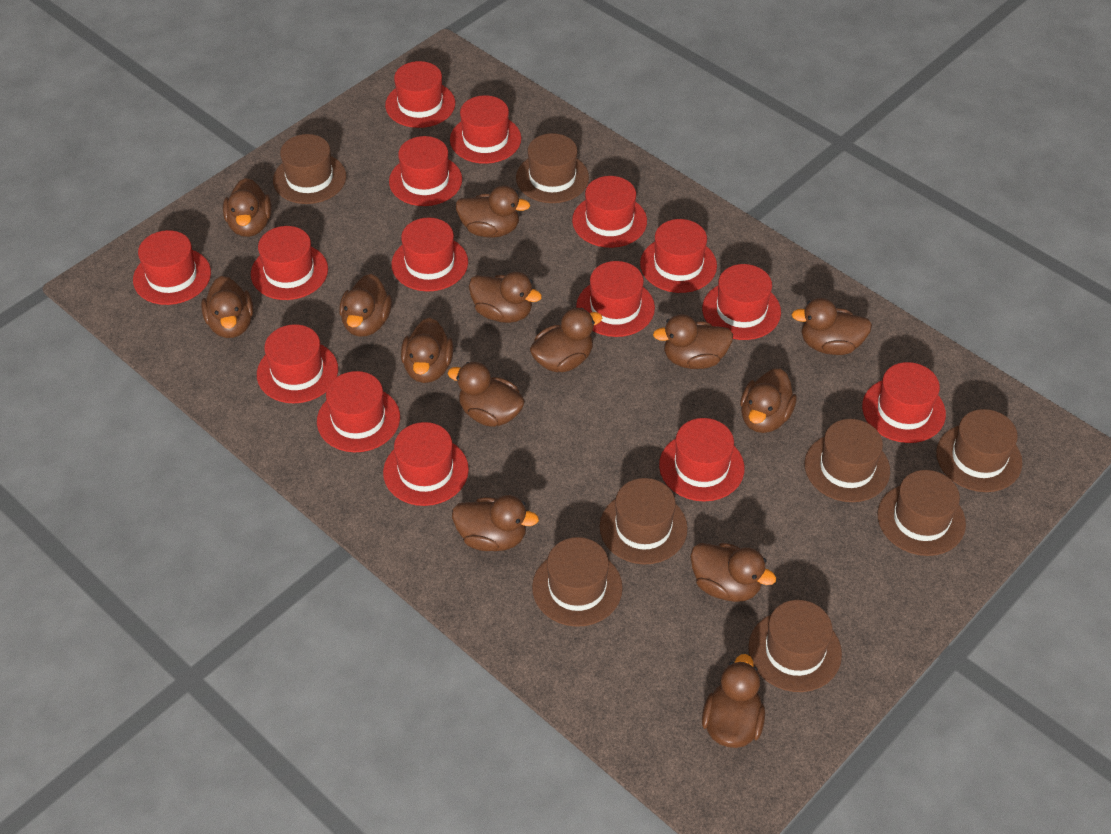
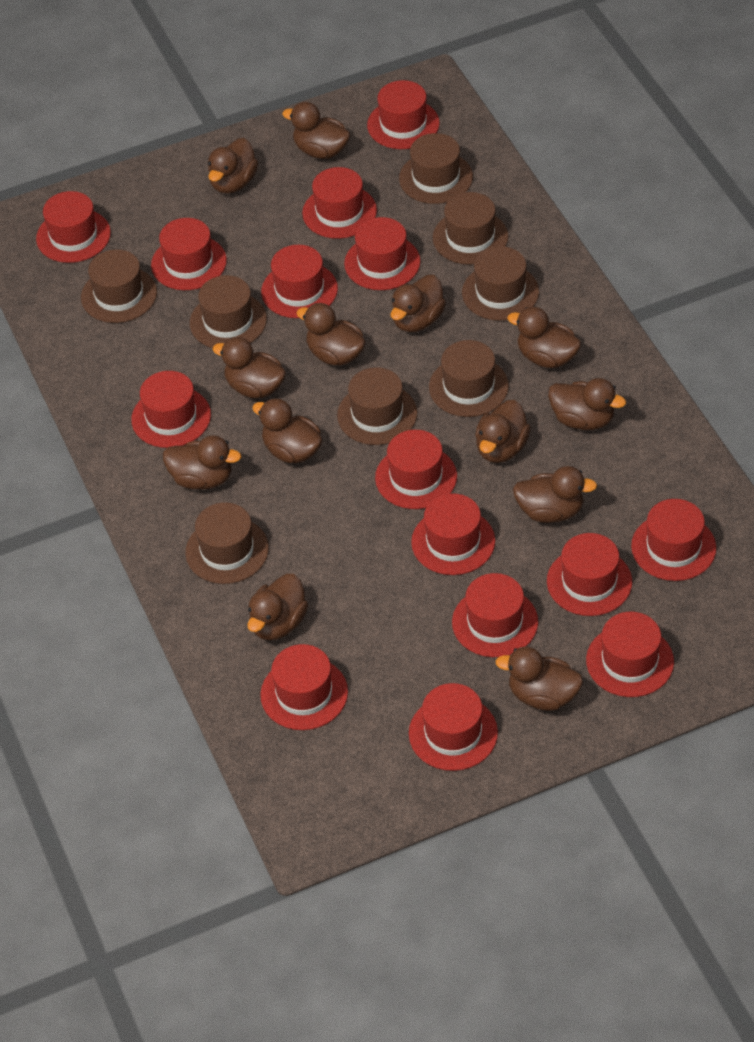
brown duck: 14 -> 13

